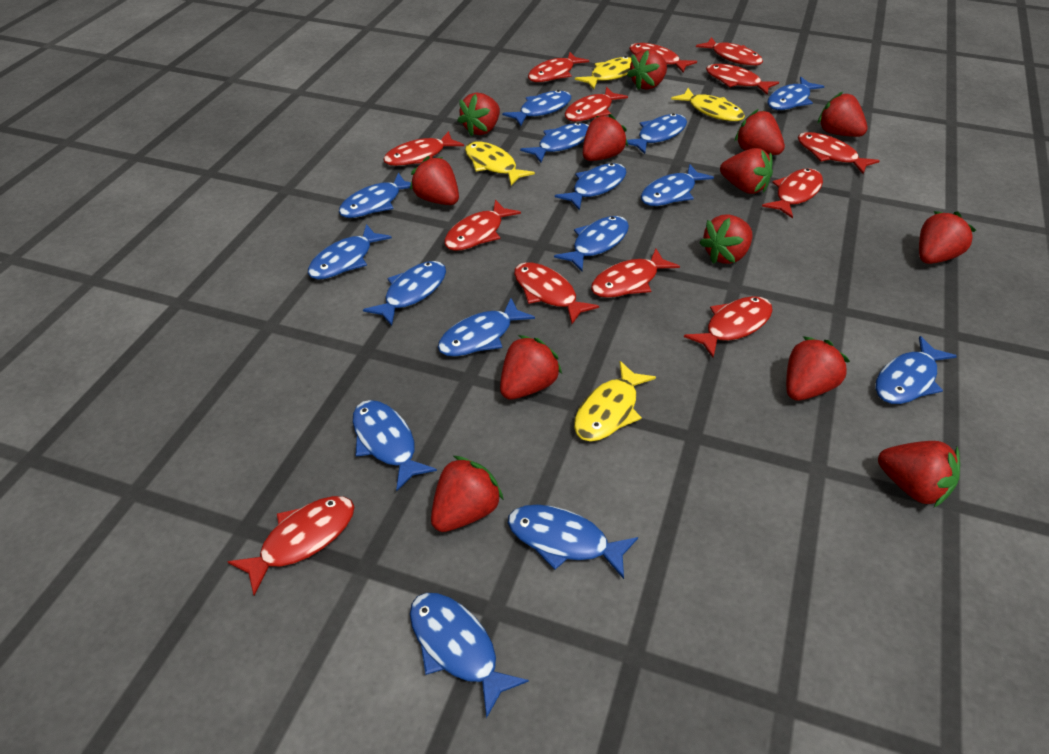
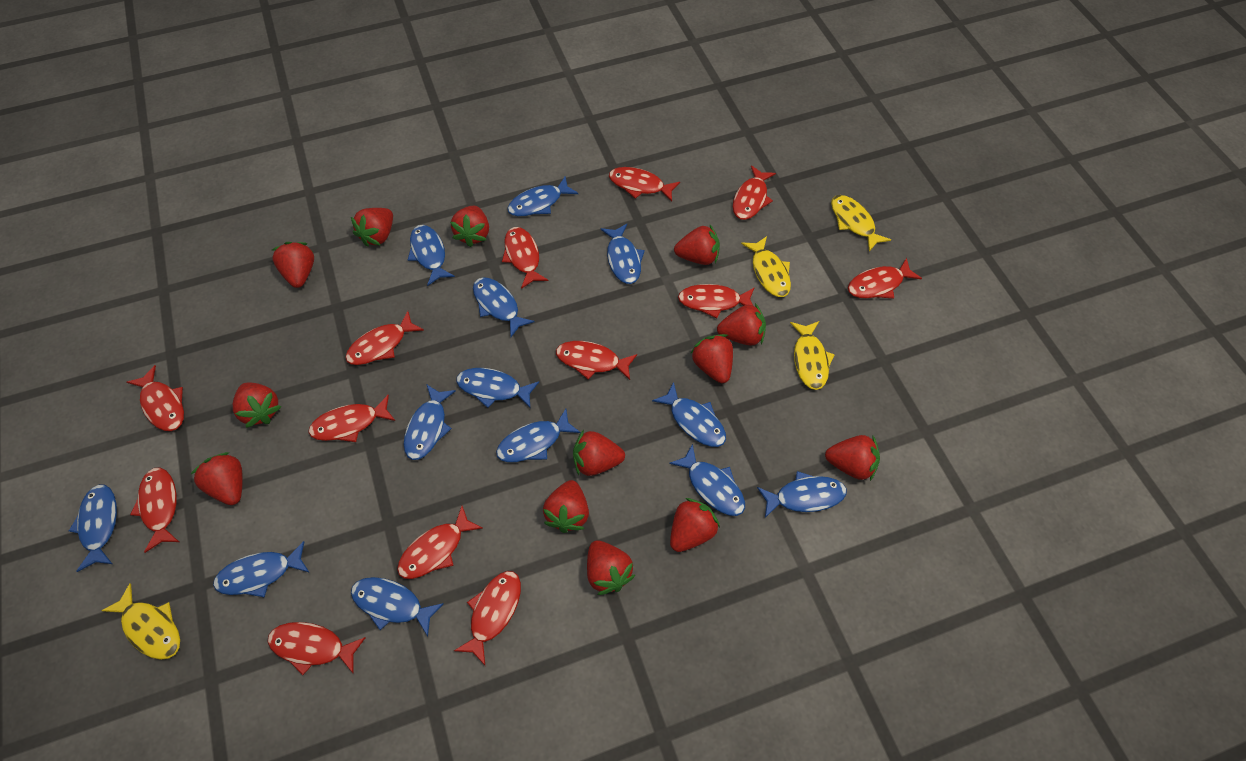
blue fish: 15 -> 13

